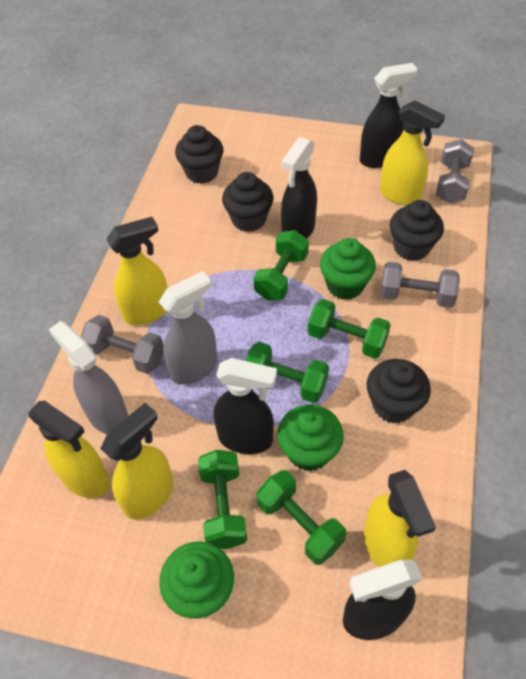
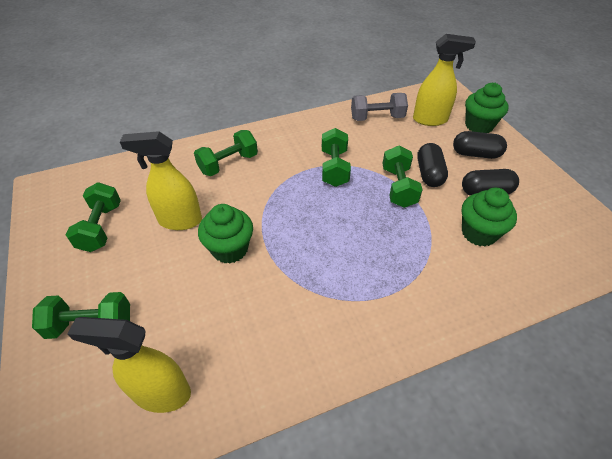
black capsule: 0 -> 3
black cupcake: 4 -> 0
black spray bottle: 4 -> 0
grey dumbbell: 3 -> 1
grey spray bottle: 2 -> 0
yellow spray bottle: 5 -> 3

